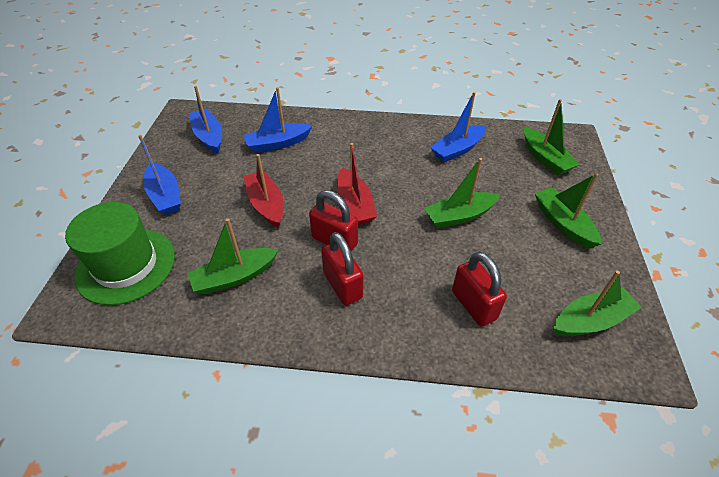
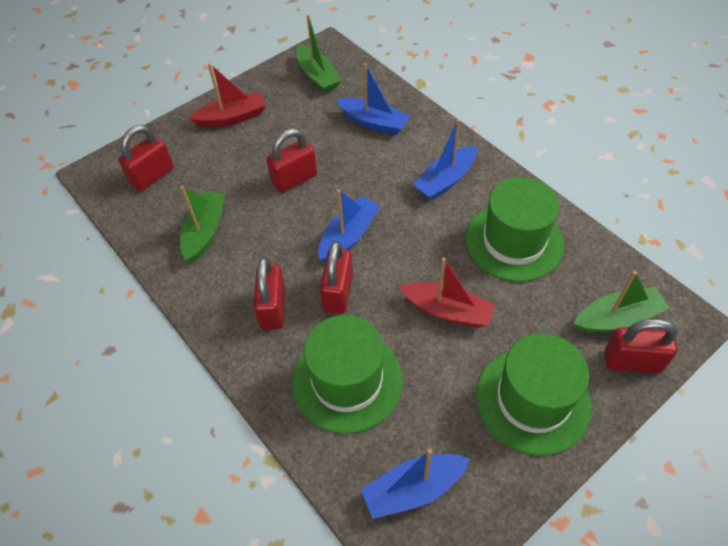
green boat: 5 -> 3
green hat: 1 -> 3
red padlock: 3 -> 5

